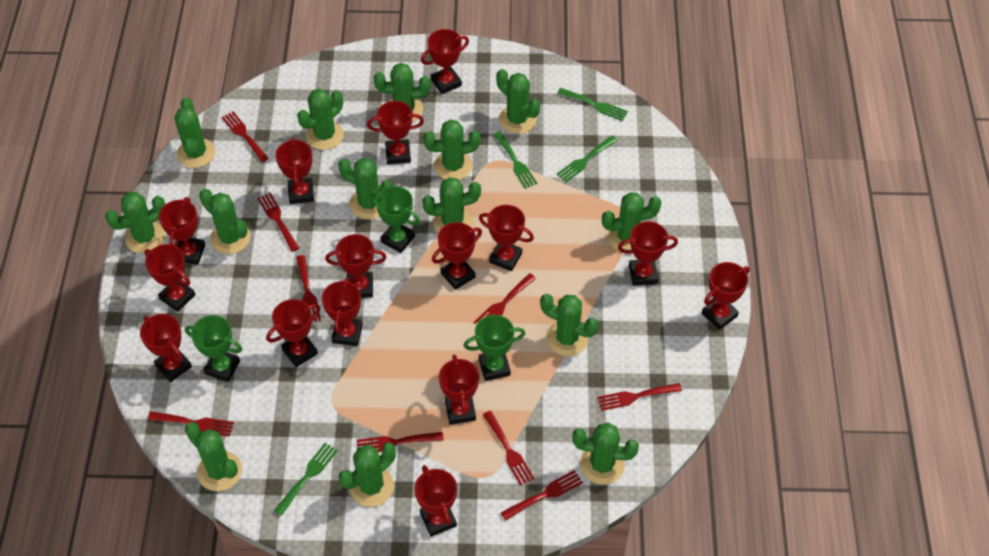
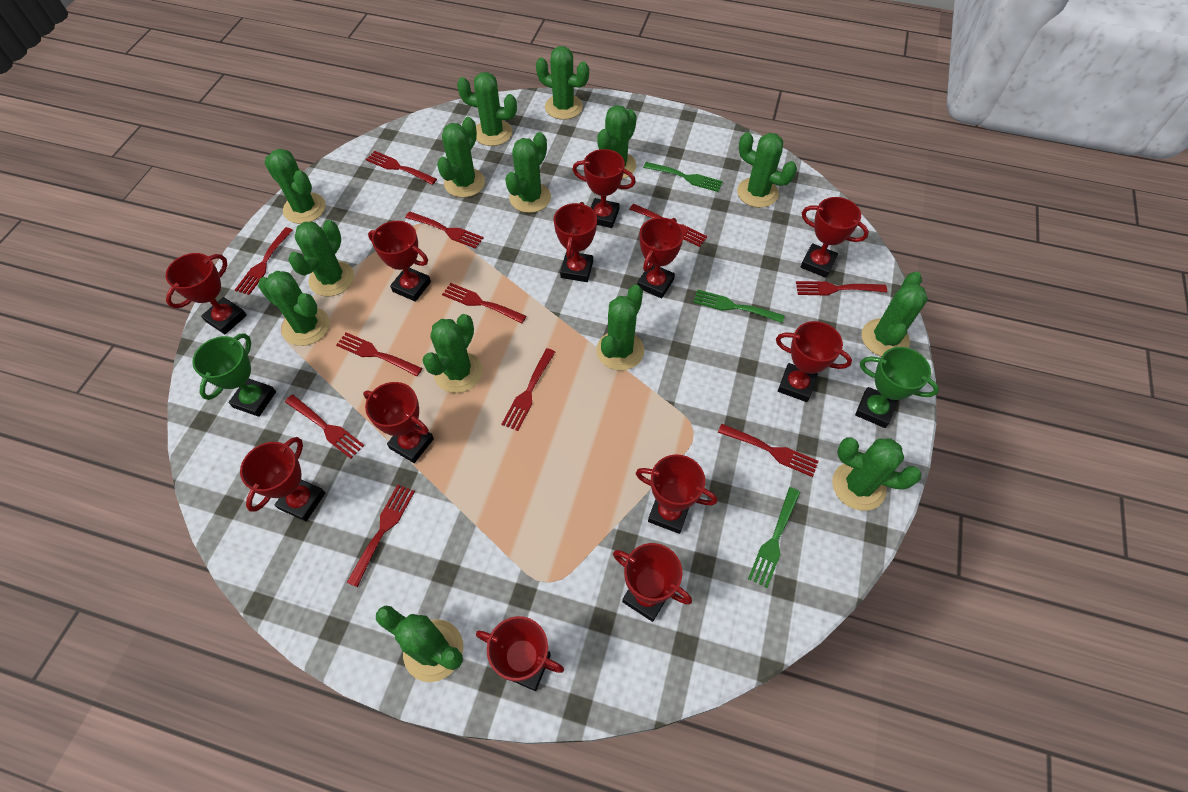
green fork: 4 -> 3
green trophy: 3 -> 2
red fork: 9 -> 11
red trophy: 15 -> 12

